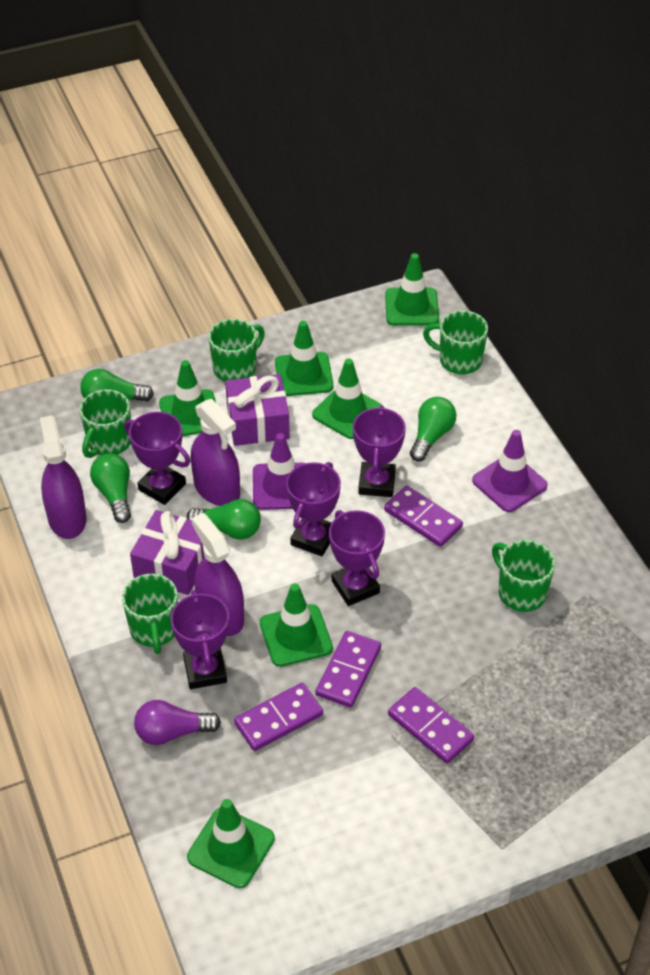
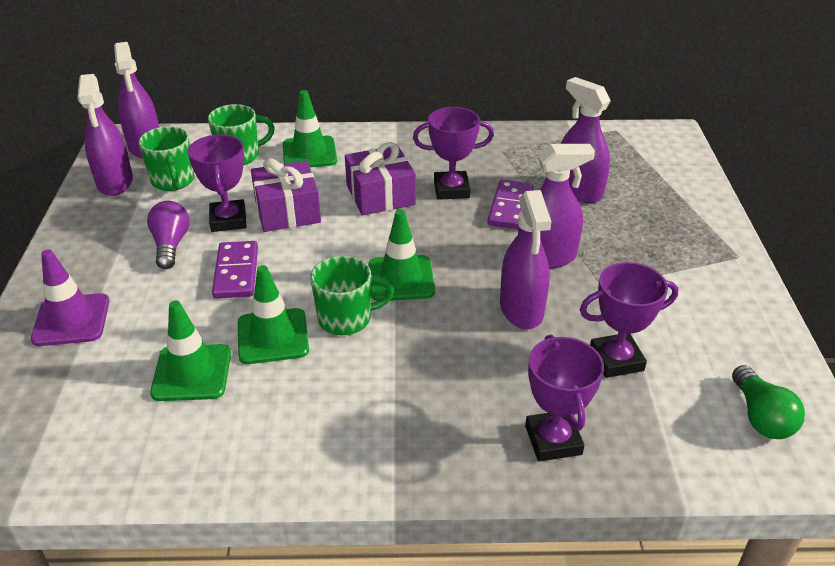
green light bulb: 4 -> 1
green mug: 5 -> 3
green traffic cone: 6 -> 4
purple domino: 4 -> 2
purple spray bottle: 3 -> 5
purple traffic cone: 2 -> 1
purple trophy: 5 -> 4

